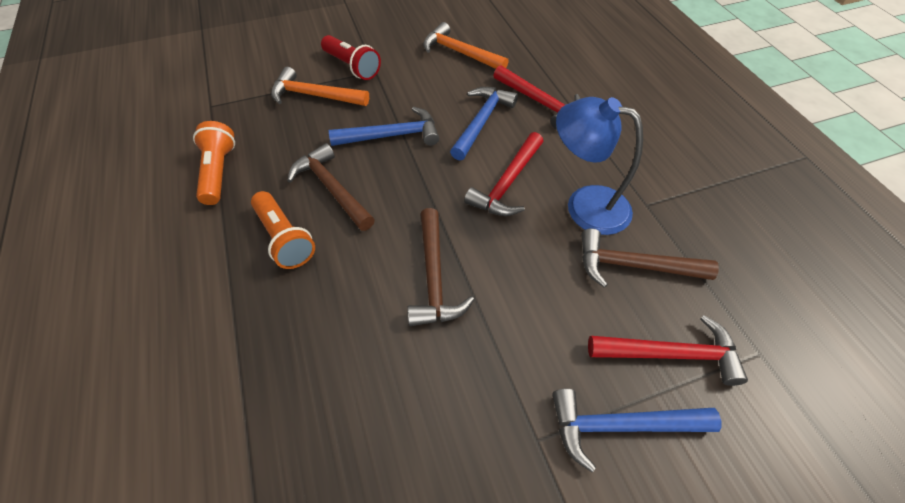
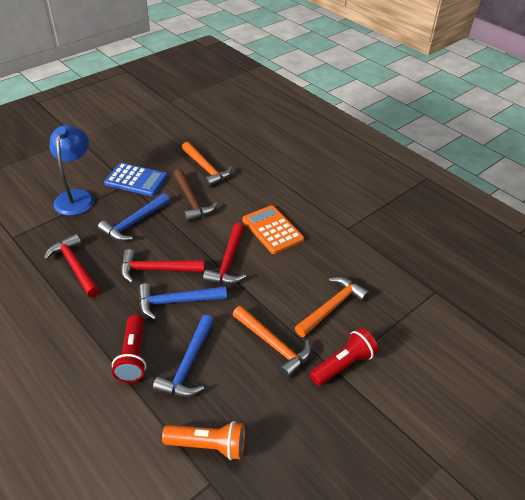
blue calculator: 0 -> 1
brown hammer: 3 -> 1
orange calculator: 0 -> 1
orange flashlight: 2 -> 1
orange hammer: 2 -> 3
red flashlight: 1 -> 2

